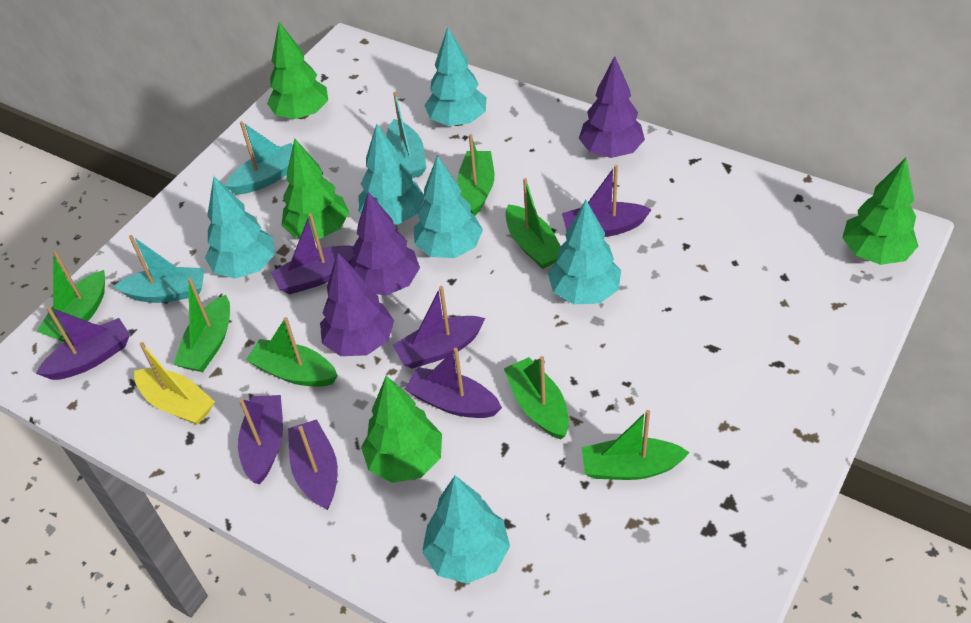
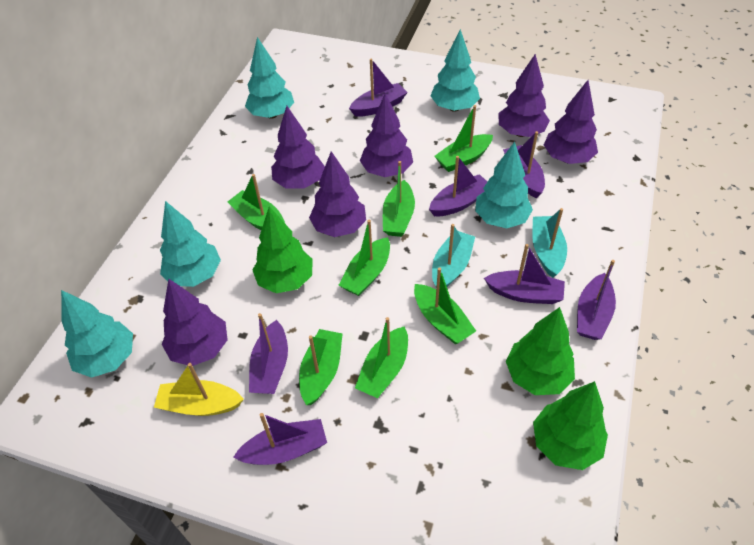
green tree: 4 -> 3
purple tree: 3 -> 6
turquoise boat: 3 -> 2
turquoise tree: 6 -> 5

